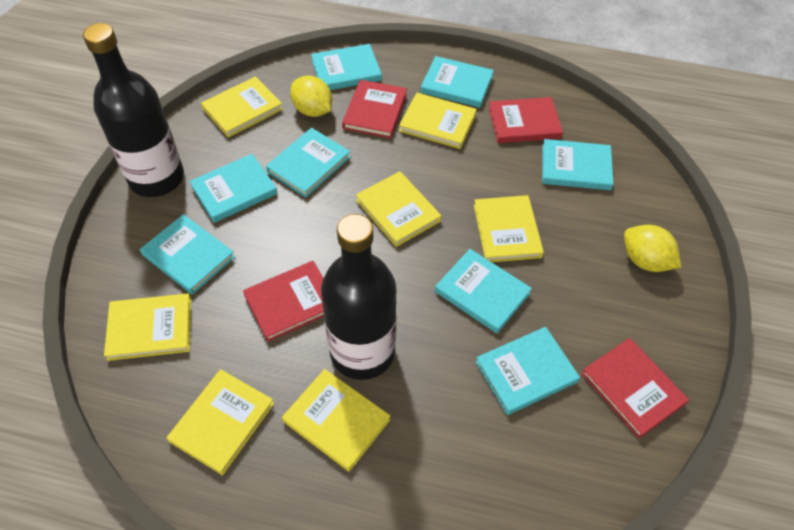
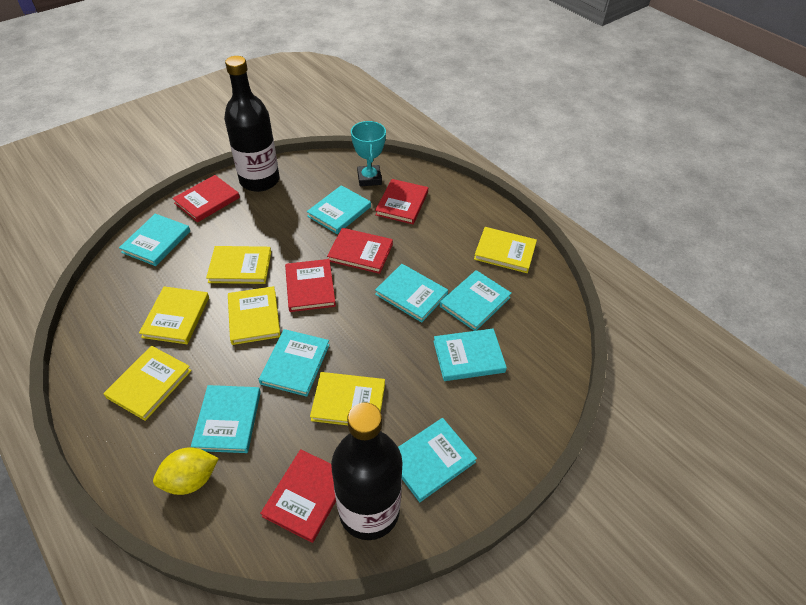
red book: 4 -> 5
turquoise trophy: 0 -> 1
yellow book: 7 -> 6
yellow lemon: 2 -> 1

